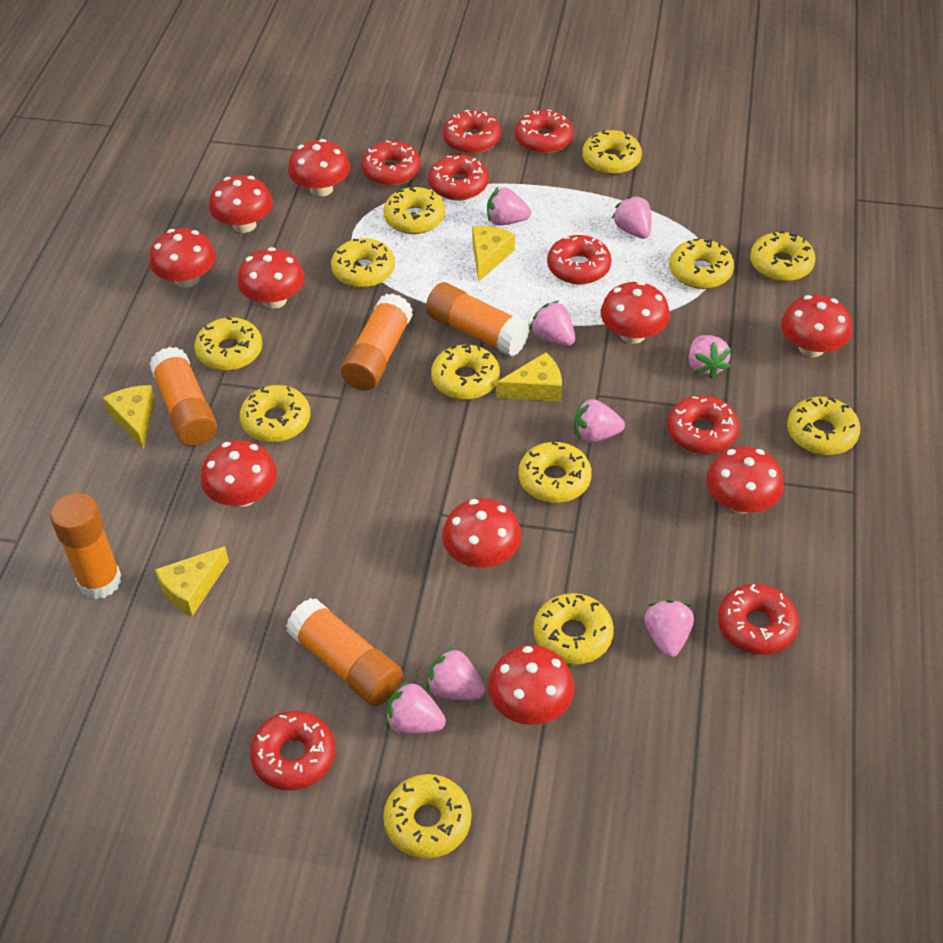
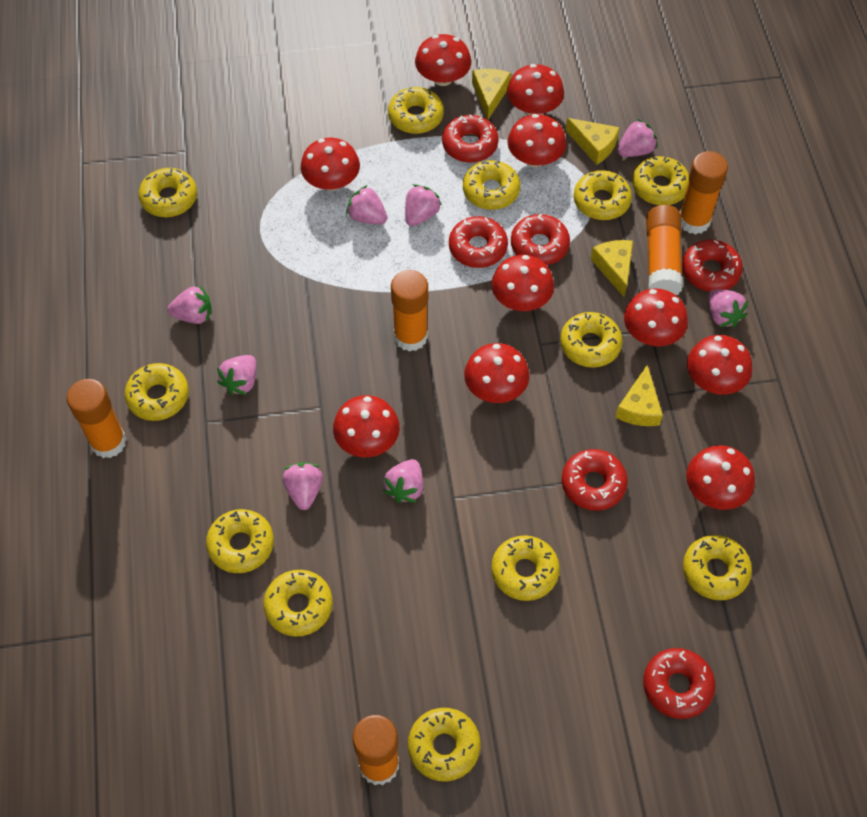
red donut: 8 -> 6

